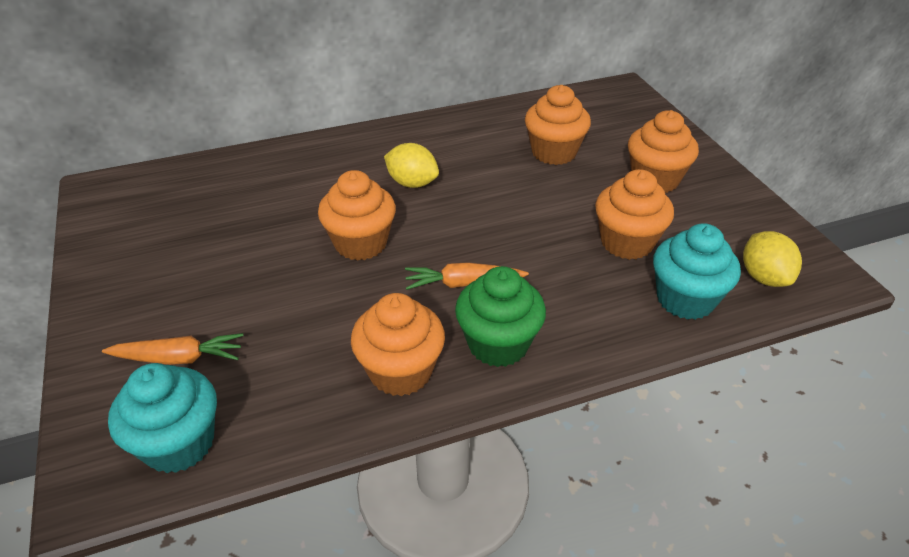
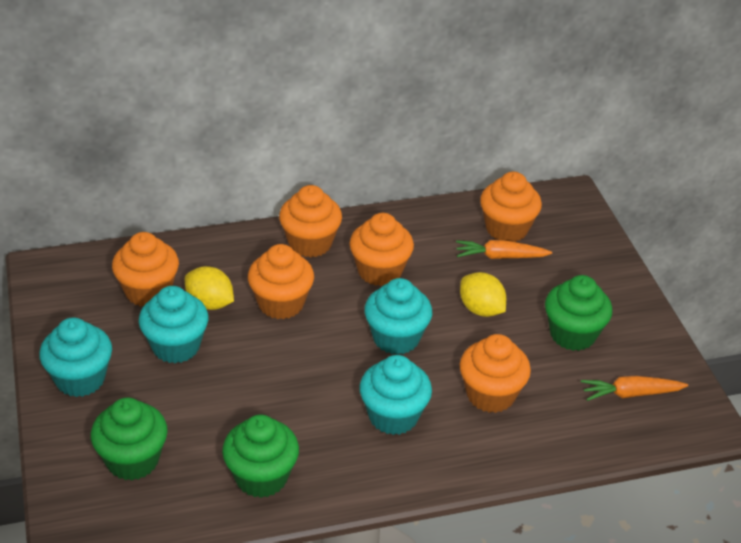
green cupcake: 1 -> 3
orange cupcake: 5 -> 6
turquoise cupcake: 2 -> 4

